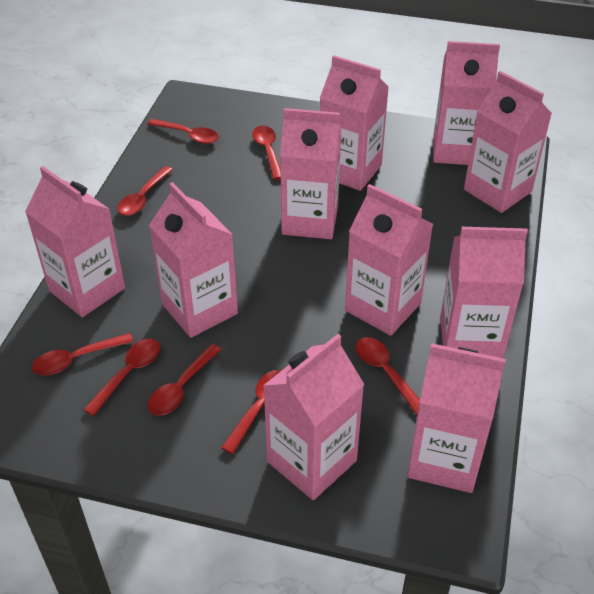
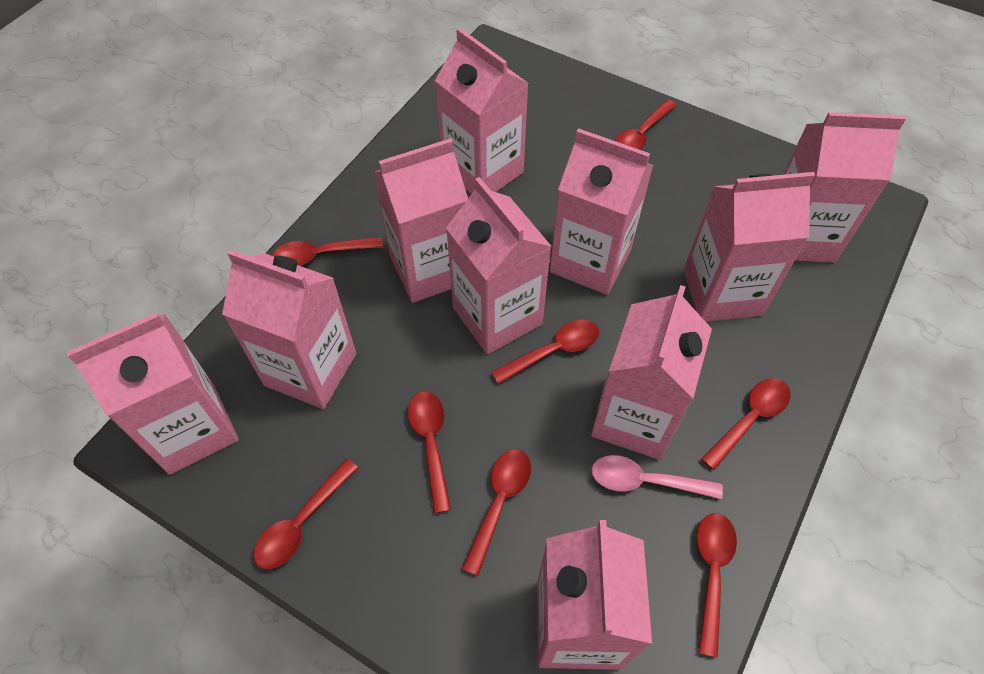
pink spoon: 0 -> 1

